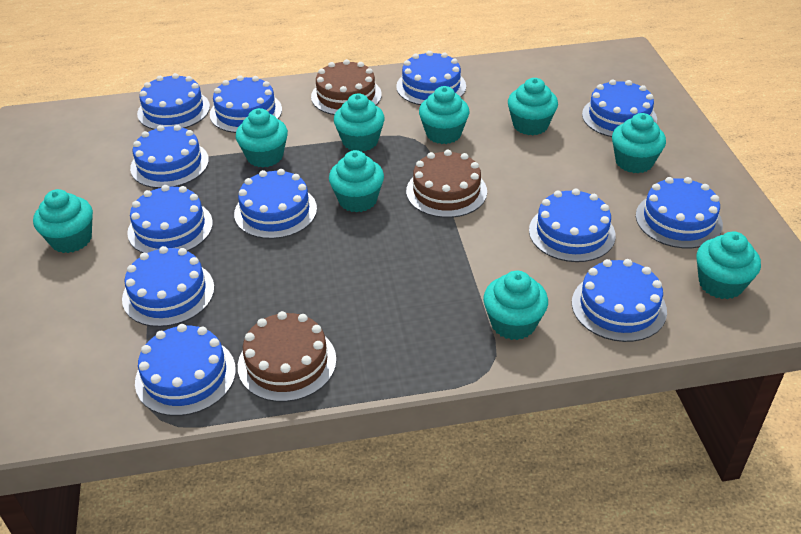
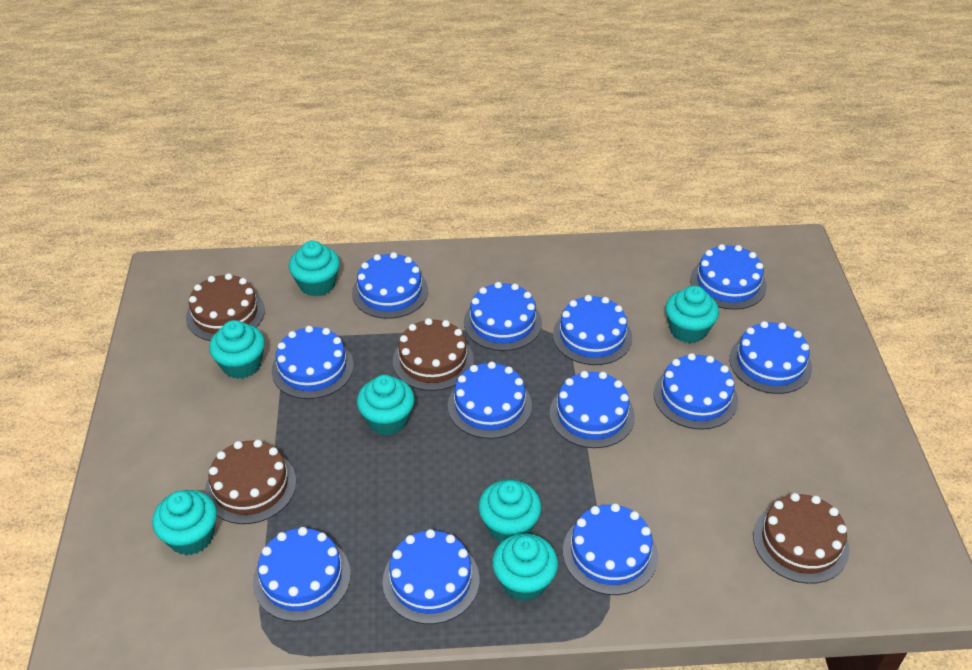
brown cake: 3 -> 4
turquoise cupcake: 9 -> 7

